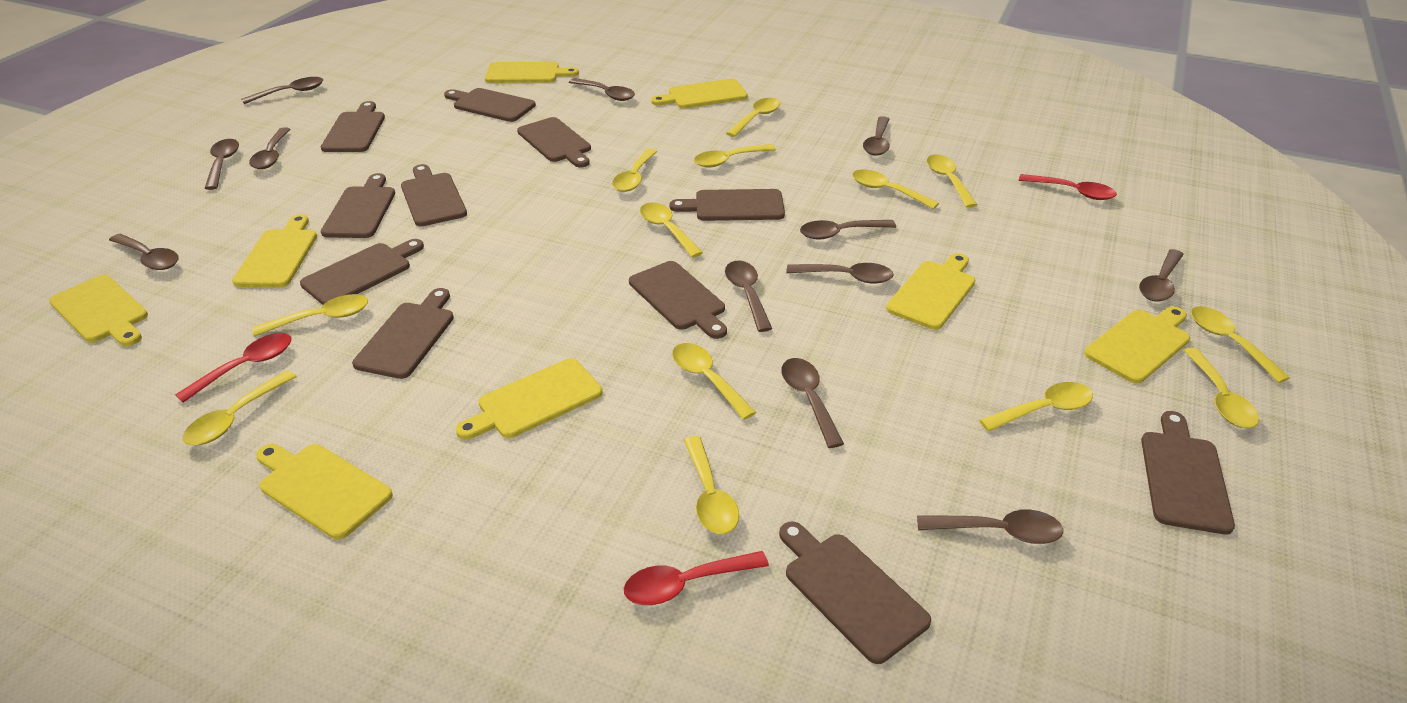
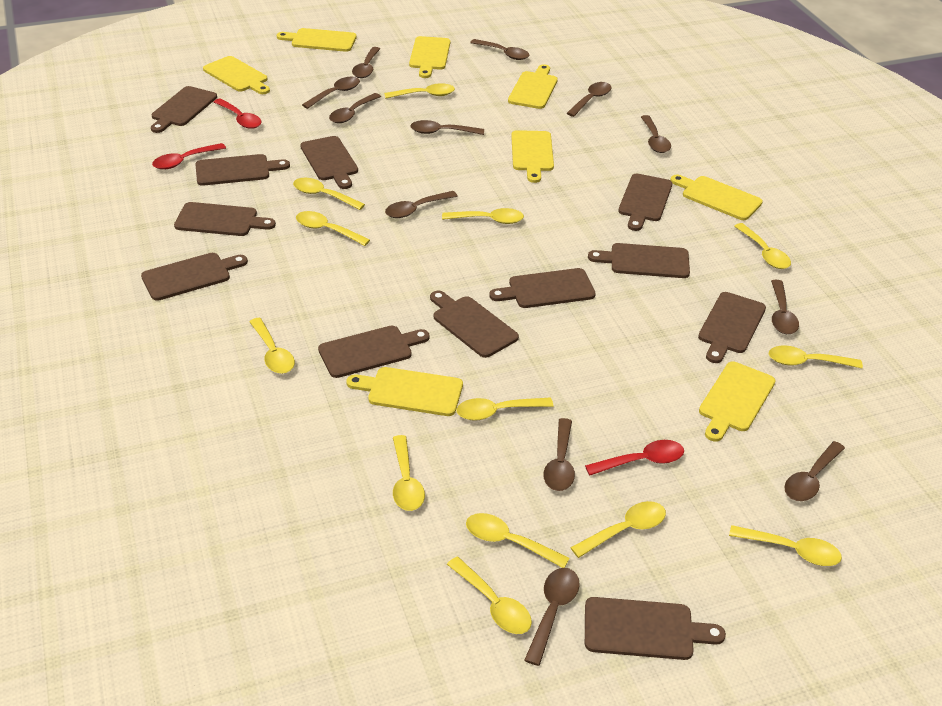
brown cutting board: 11 -> 12

